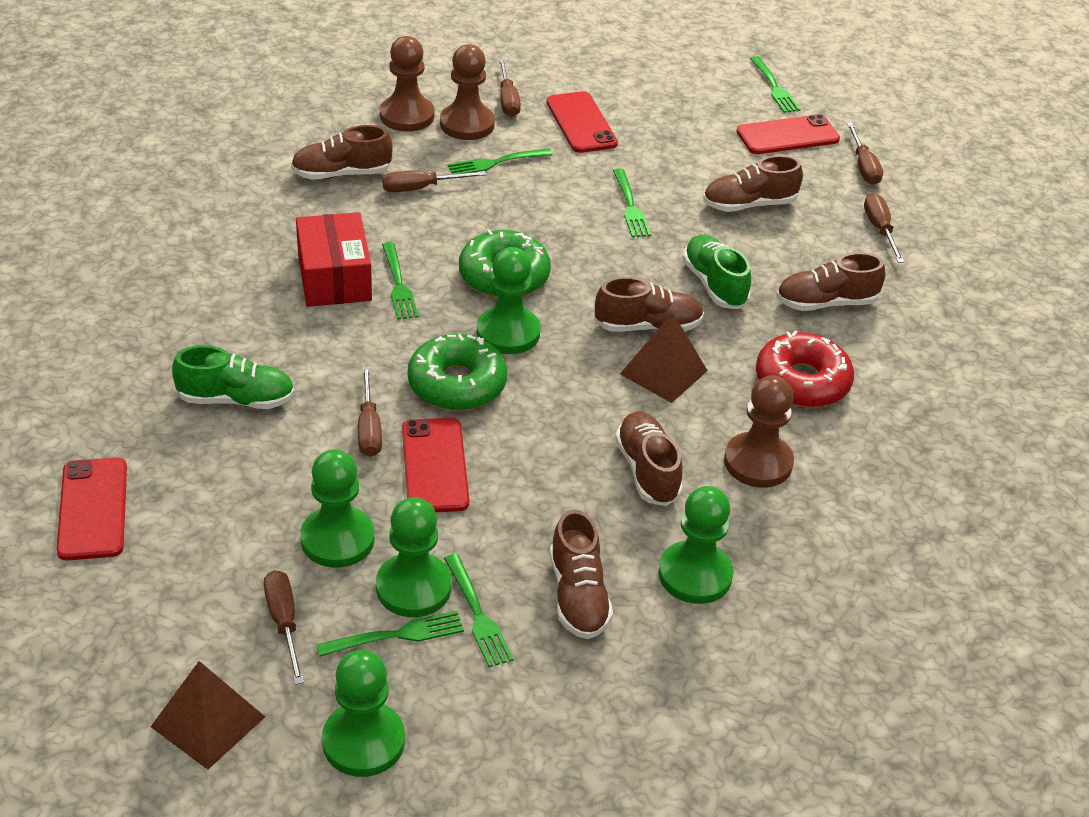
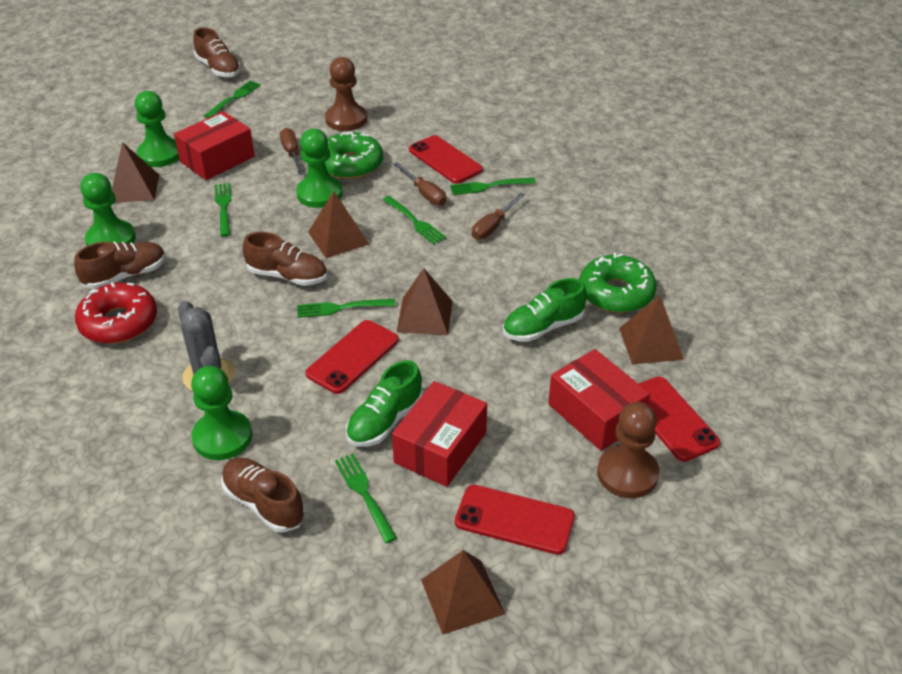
brown pawn: 3 -> 2
brown pyramid: 2 -> 5
brown screwdriver: 6 -> 3
brown shoe: 6 -> 4
green pawn: 5 -> 4
grey cactus: 0 -> 1
red box: 1 -> 3

